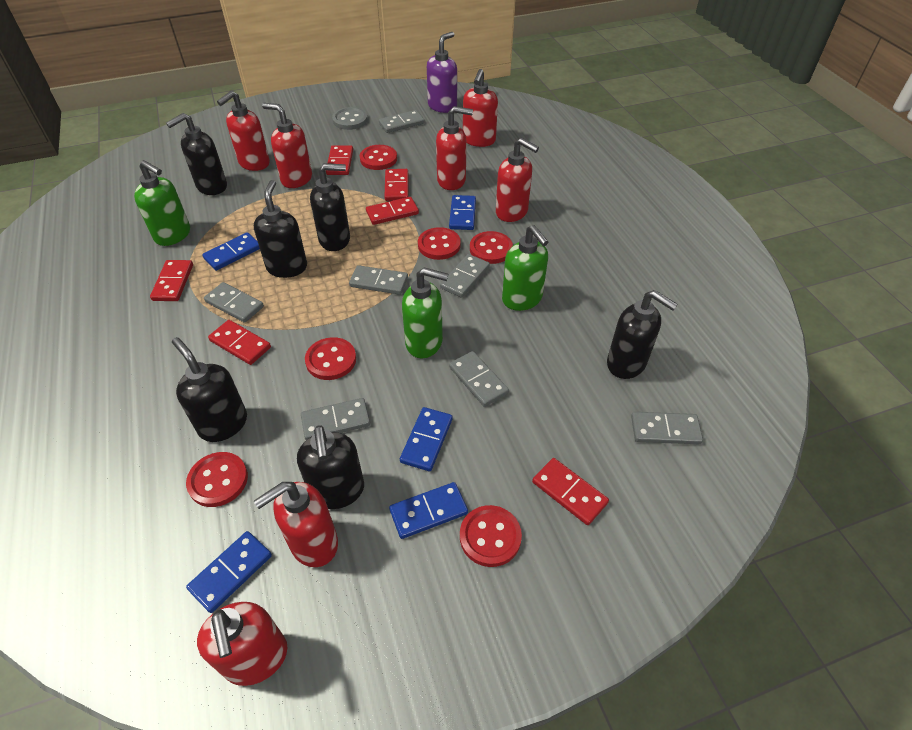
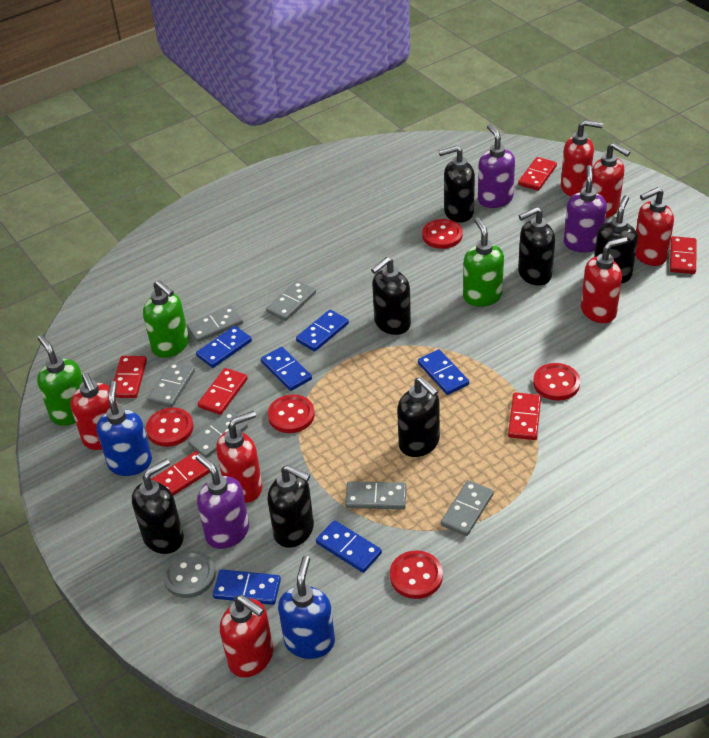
black soap dispenser: 6 -> 7
blue domino: 5 -> 6
blue soap dispenser: 0 -> 2
grey domino: 7 -> 6
purple soap dispenser: 1 -> 3
red button: 6 -> 5

